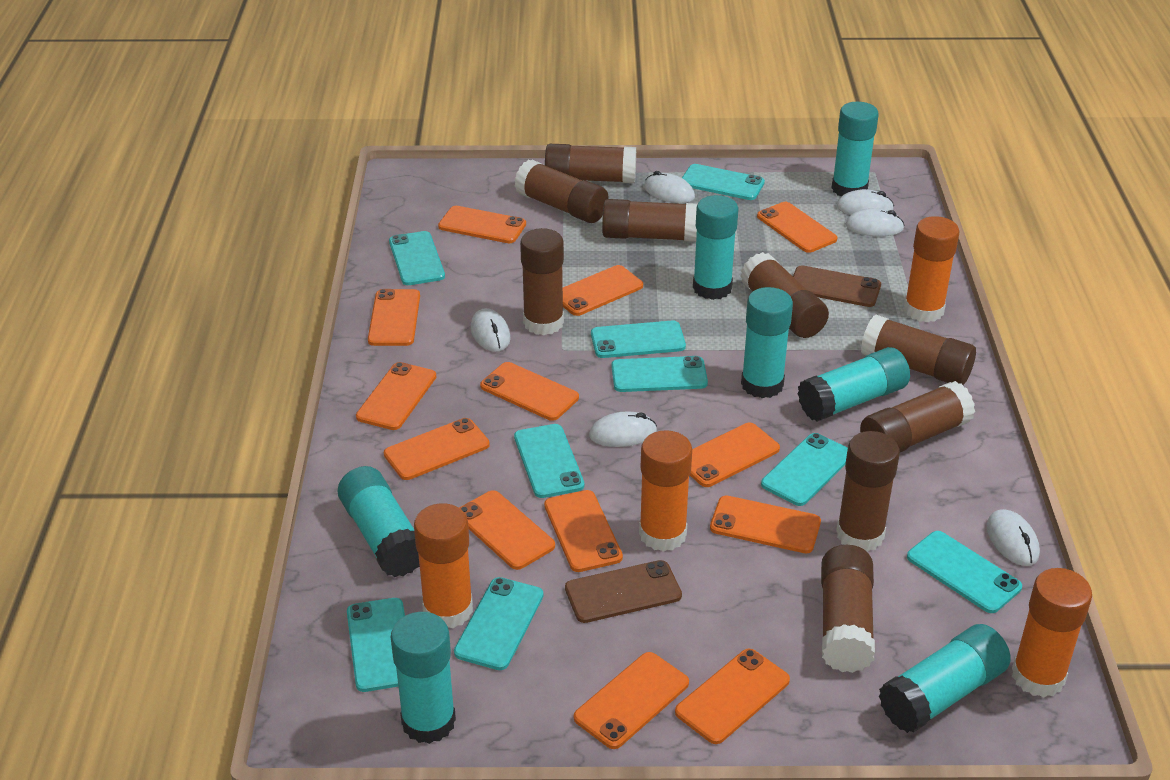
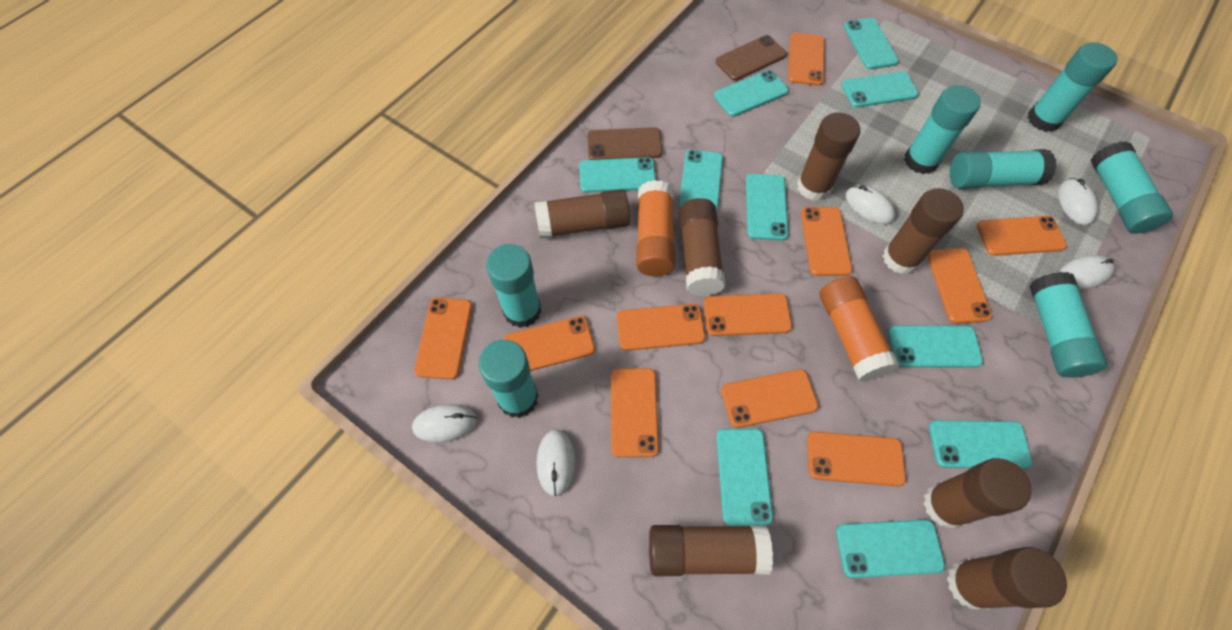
brown glue stick: 9 -> 7
orange glue stick: 4 -> 2
orange phone: 13 -> 11
turquoise phone: 9 -> 10
white mouse: 6 -> 5

